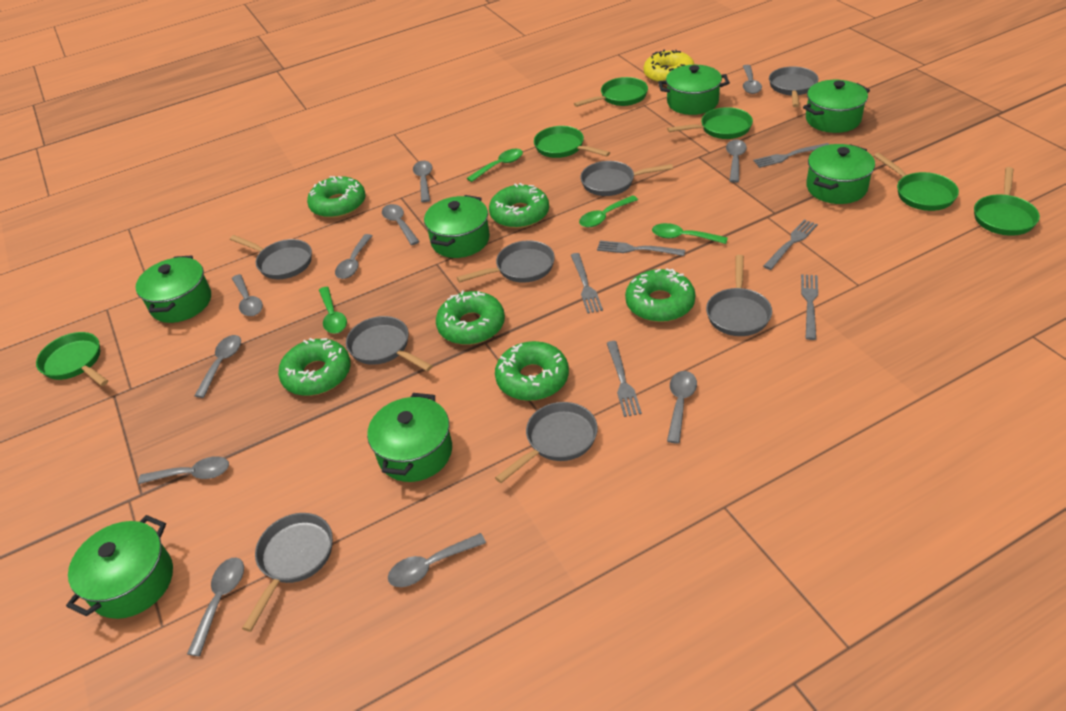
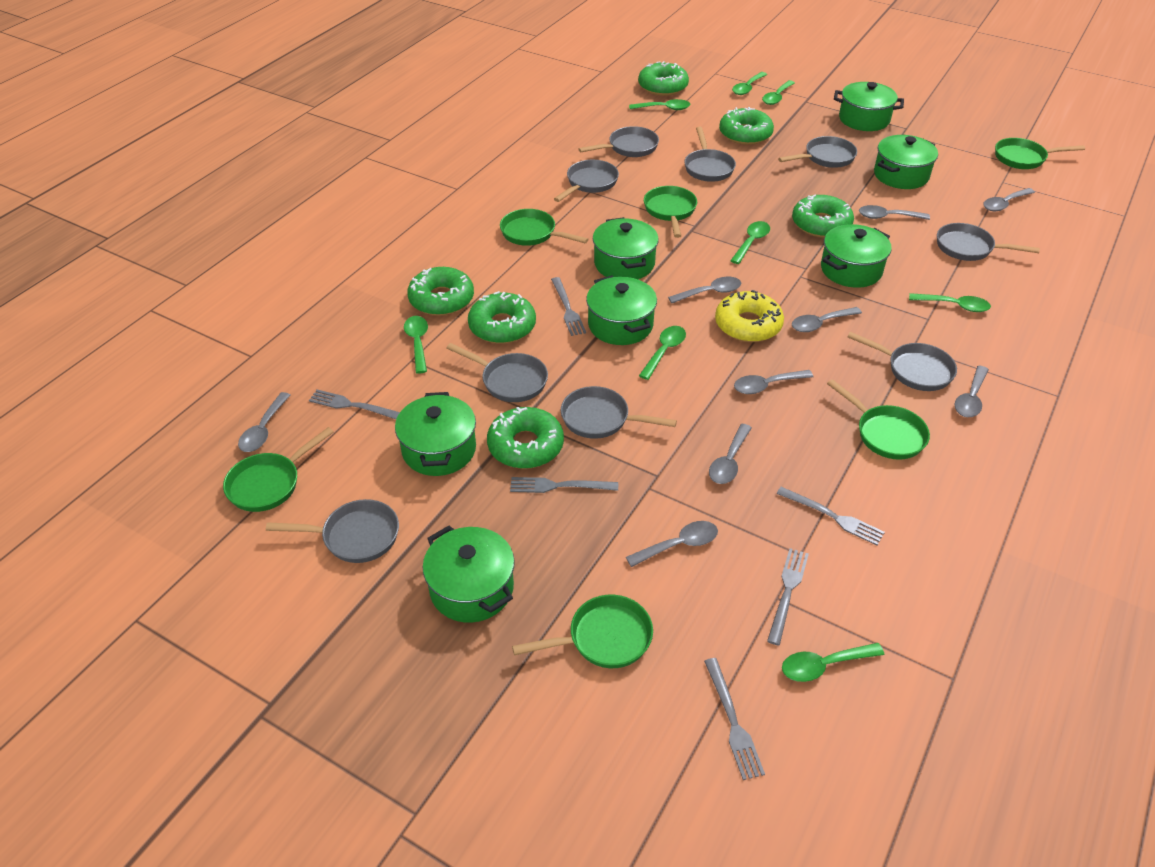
green spoon: 4 -> 8
grey pan: 8 -> 9
grey spoon: 11 -> 9

